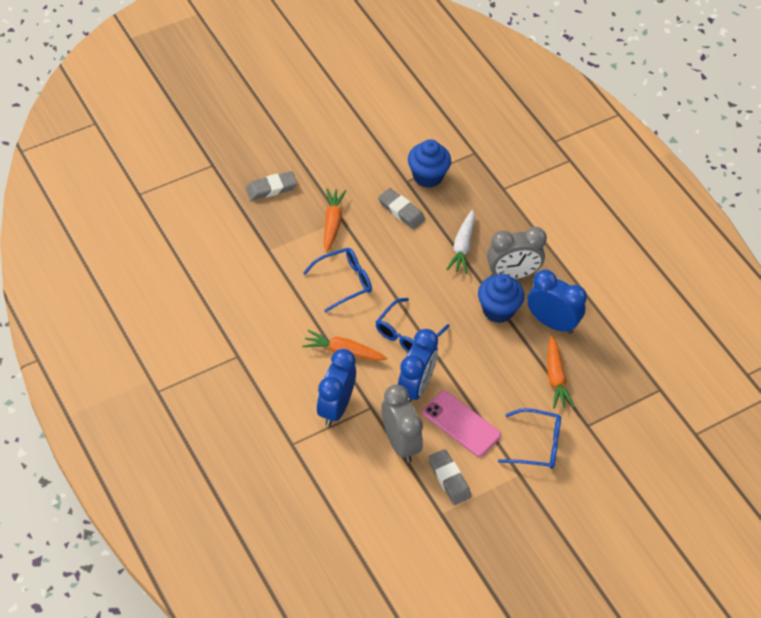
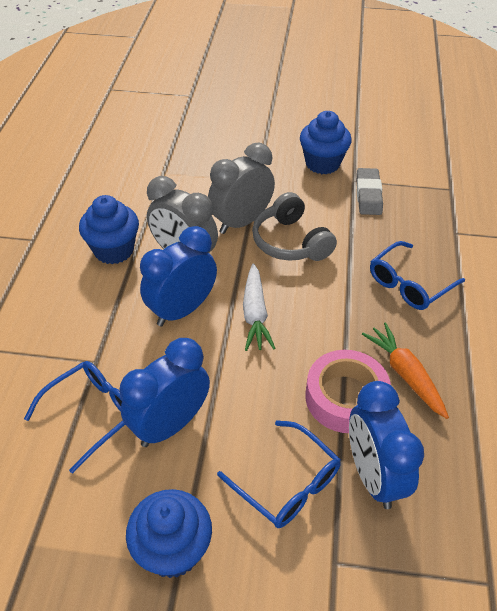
blue cupcake: 2 -> 3
grey eraser: 3 -> 1
grey headphones: 0 -> 1
orange carrot: 3 -> 1
pink phone: 1 -> 0
pink tape: 0 -> 1

